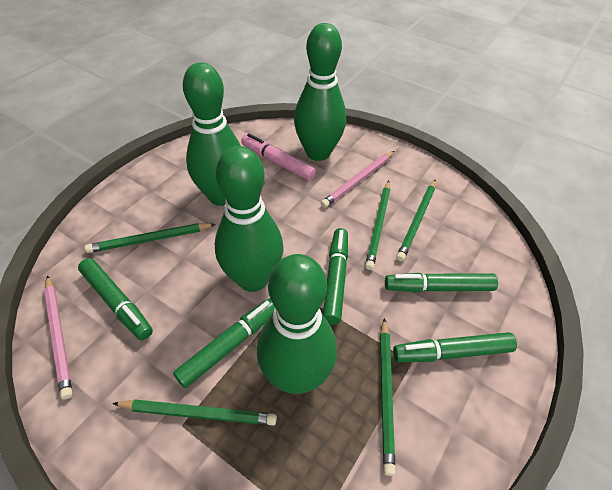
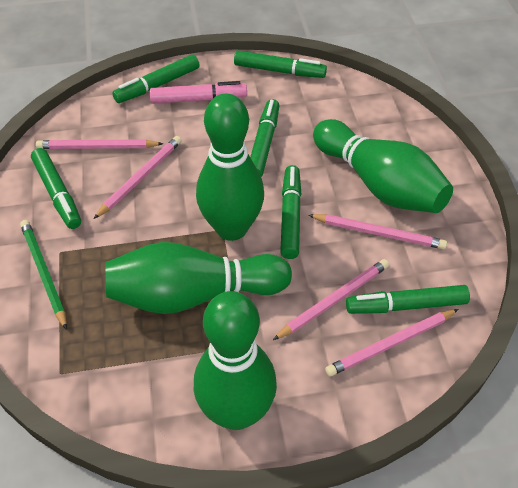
green marker: 5 -> 6
green pencil: 5 -> 1
pink pencil: 2 -> 5

